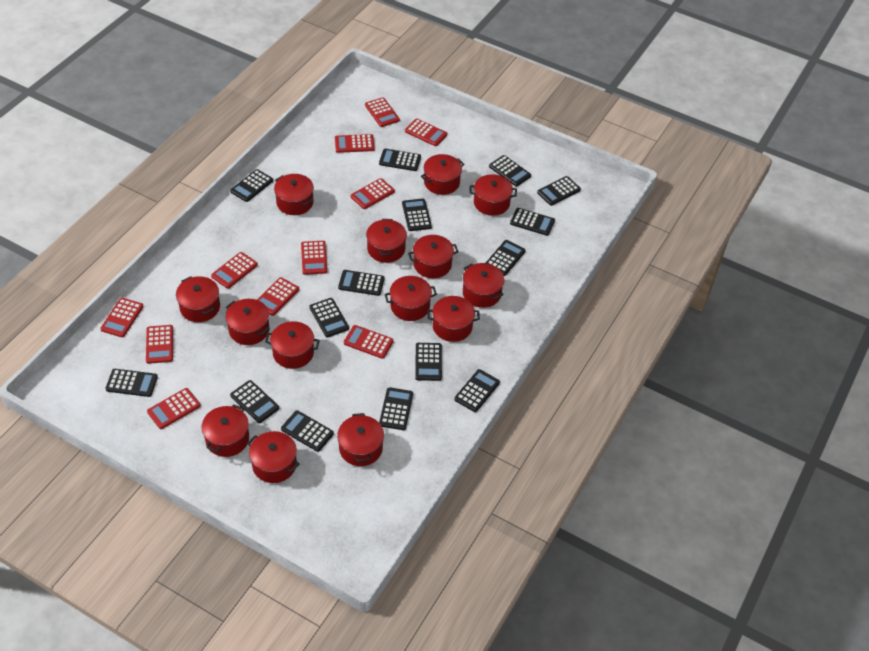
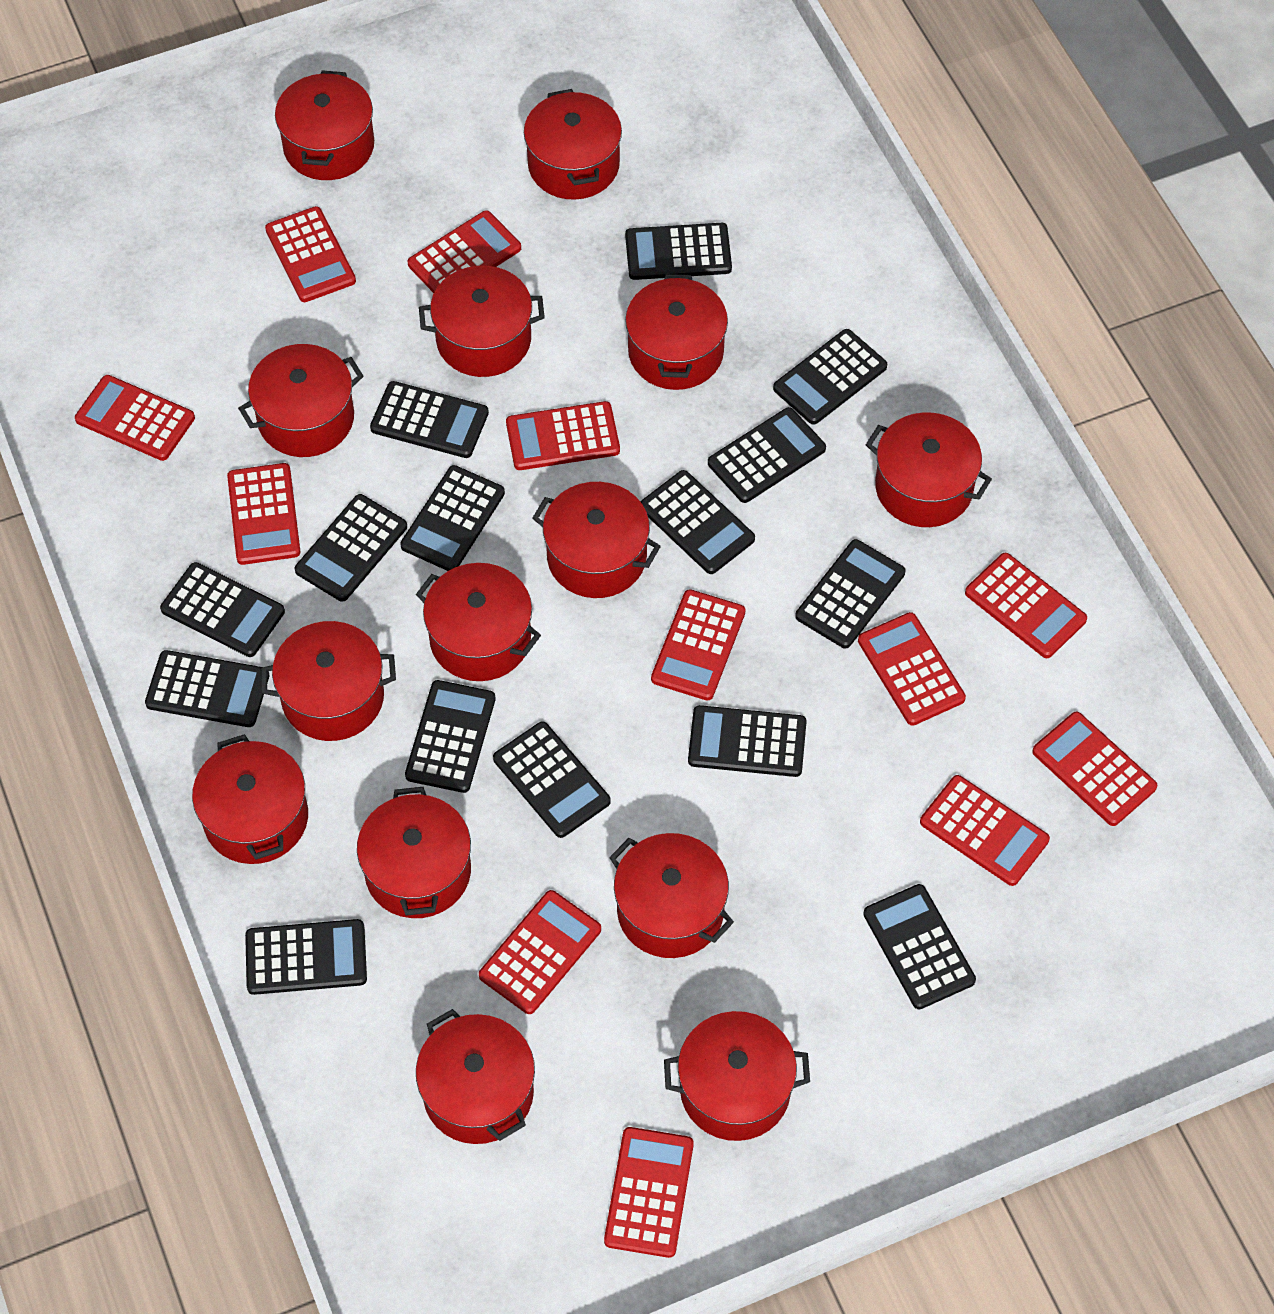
red calculator: 11 -> 12

